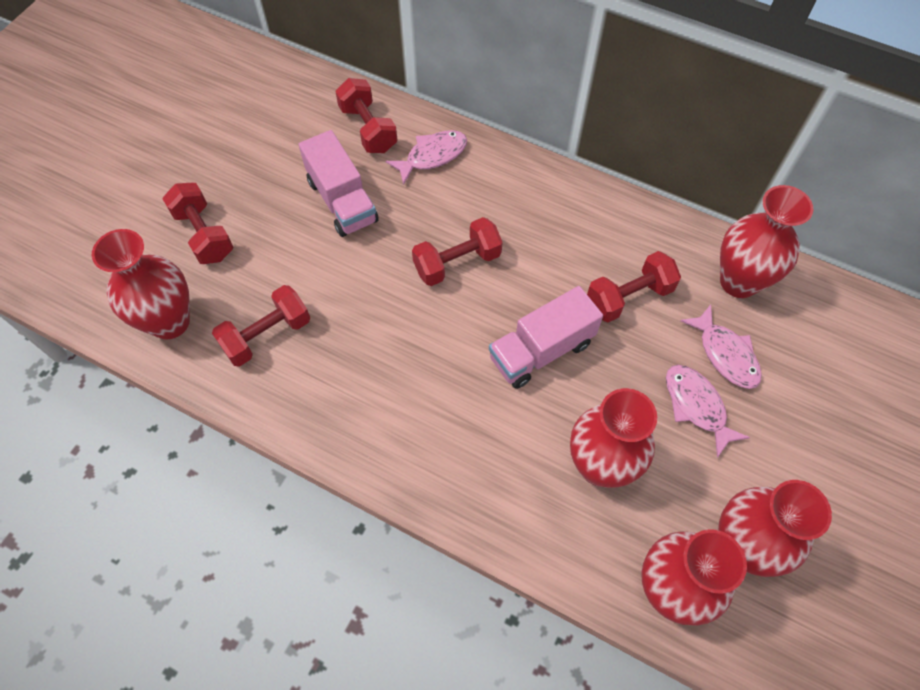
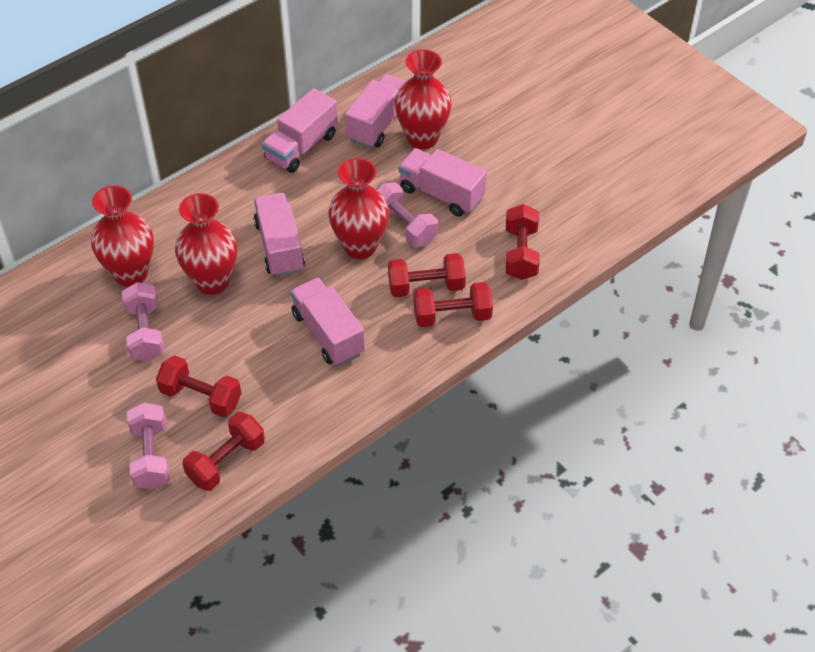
pink dumbbell: 0 -> 3
pink fish: 3 -> 0
pink truck: 2 -> 5
red vase: 5 -> 4

